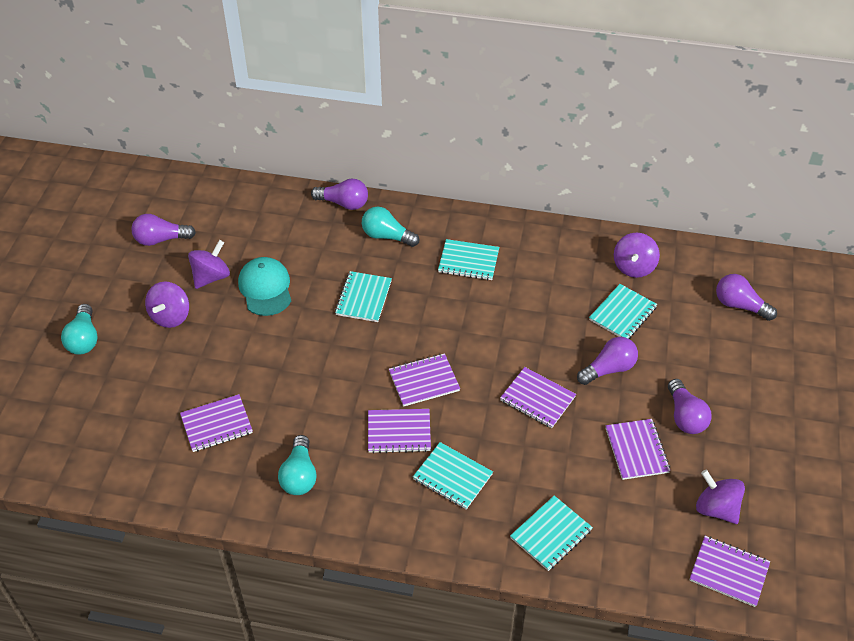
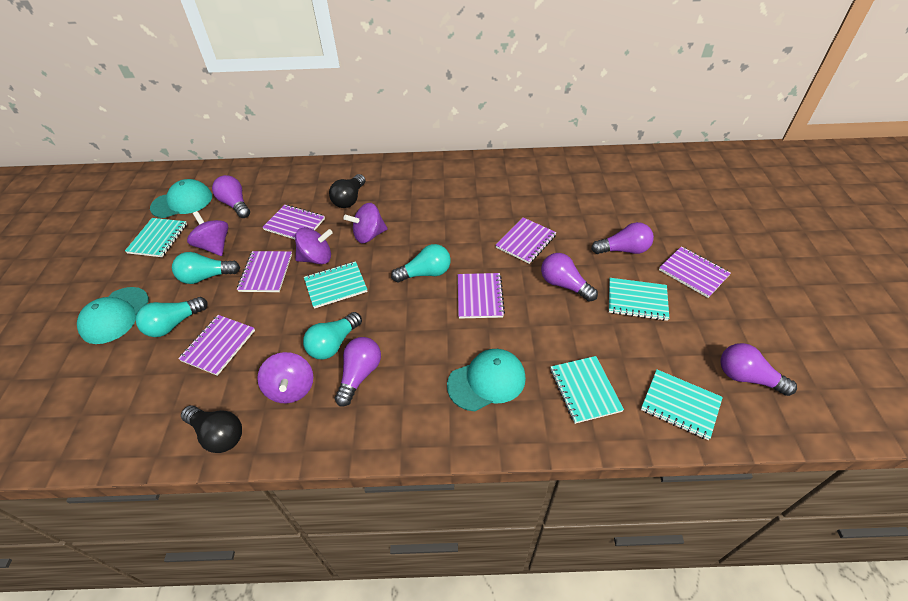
black light bulb: 0 -> 2
turquoise cap: 1 -> 3
turquoise light bulb: 3 -> 4

